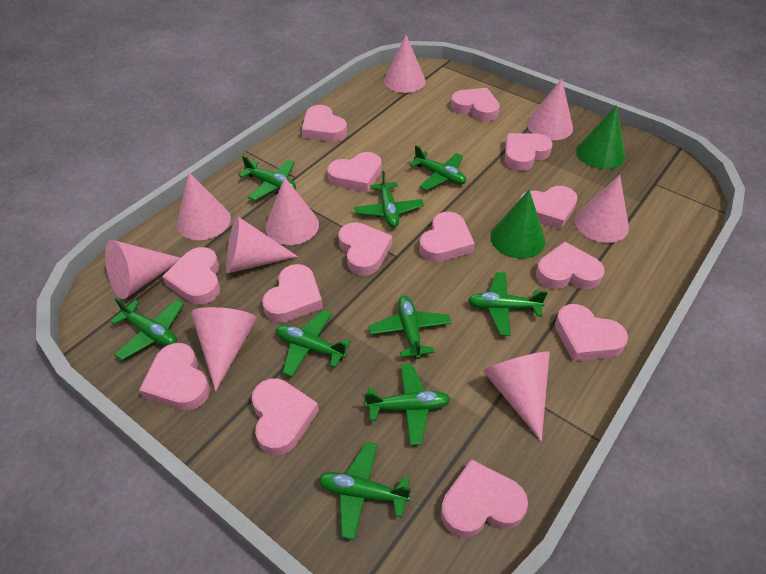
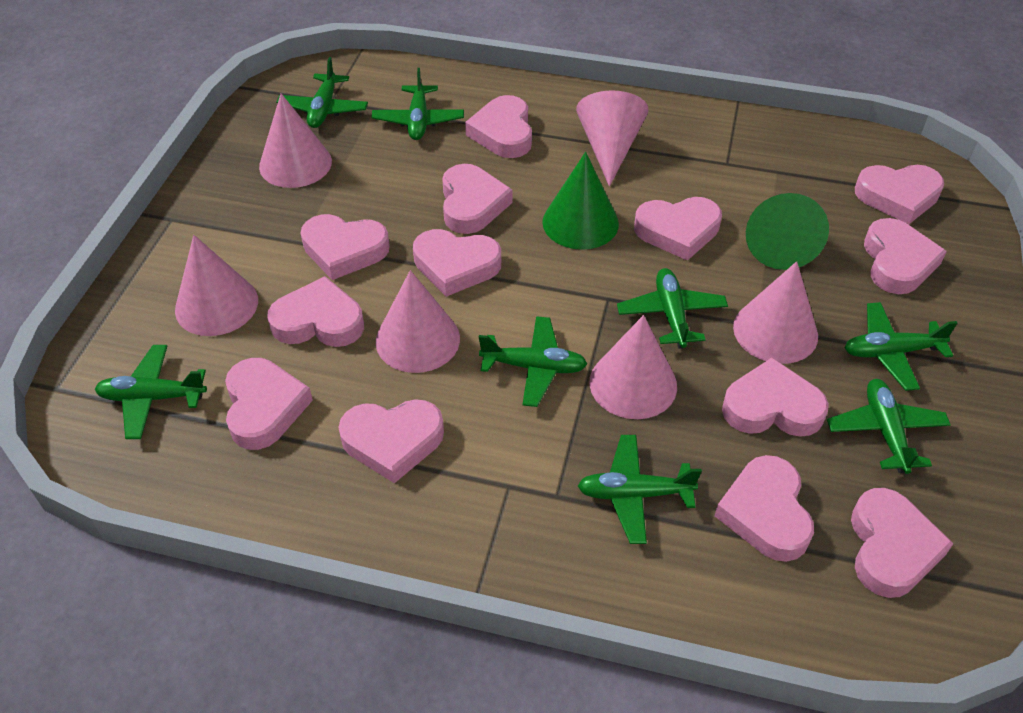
green plane: 9 -> 8
pink cone: 9 -> 6
pink heart: 14 -> 13

